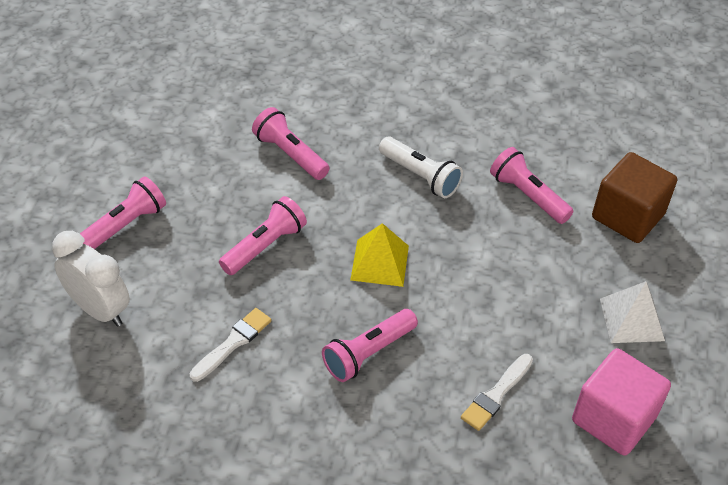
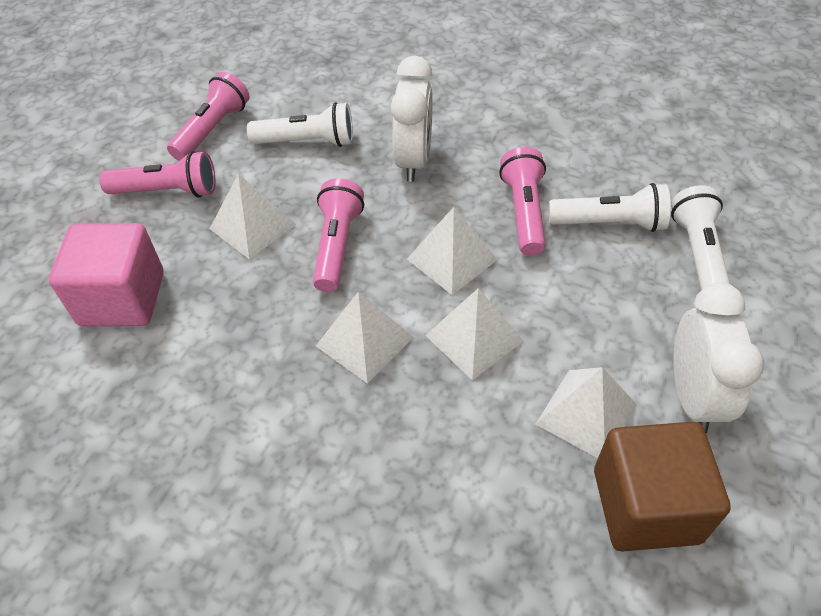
pink flashlight: 5 -> 4
white brush: 2 -> 0
white clock: 1 -> 2
white flashlight: 1 -> 3
white pyramid: 1 -> 5
yellow pyramid: 1 -> 0

